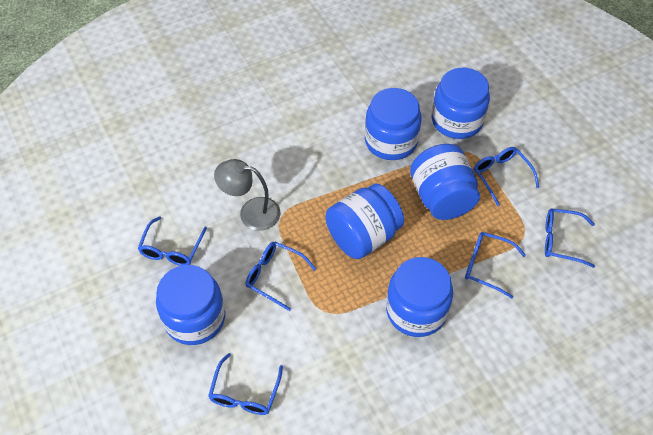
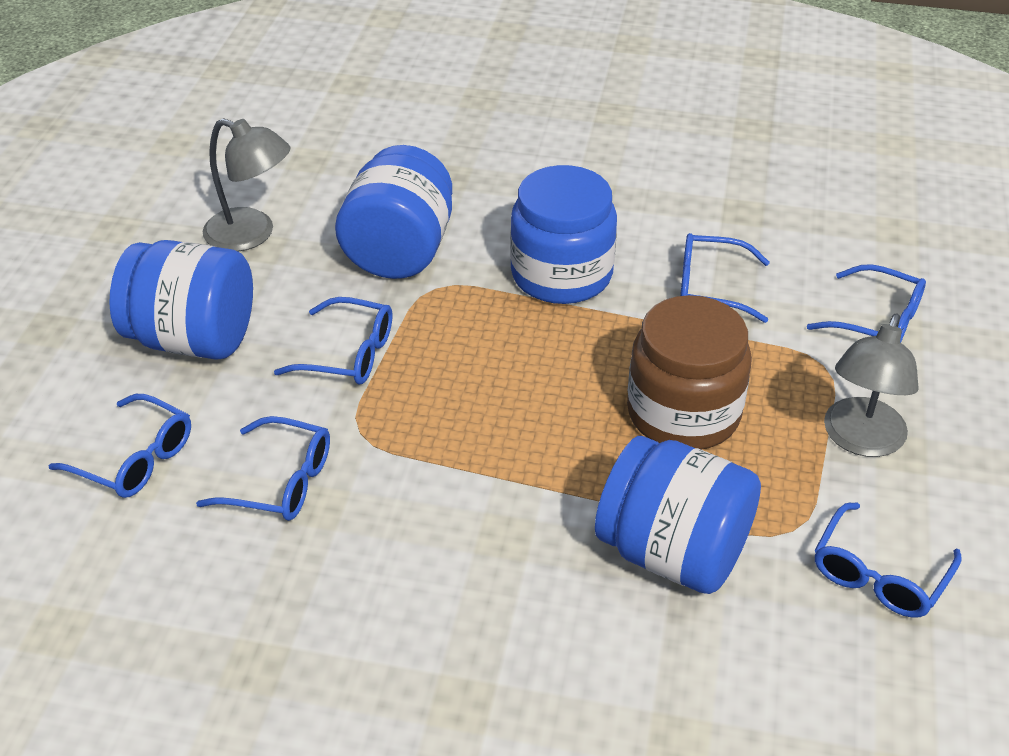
blue jar: 6 -> 4
brown jar: 0 -> 1
grey lamp: 1 -> 2

